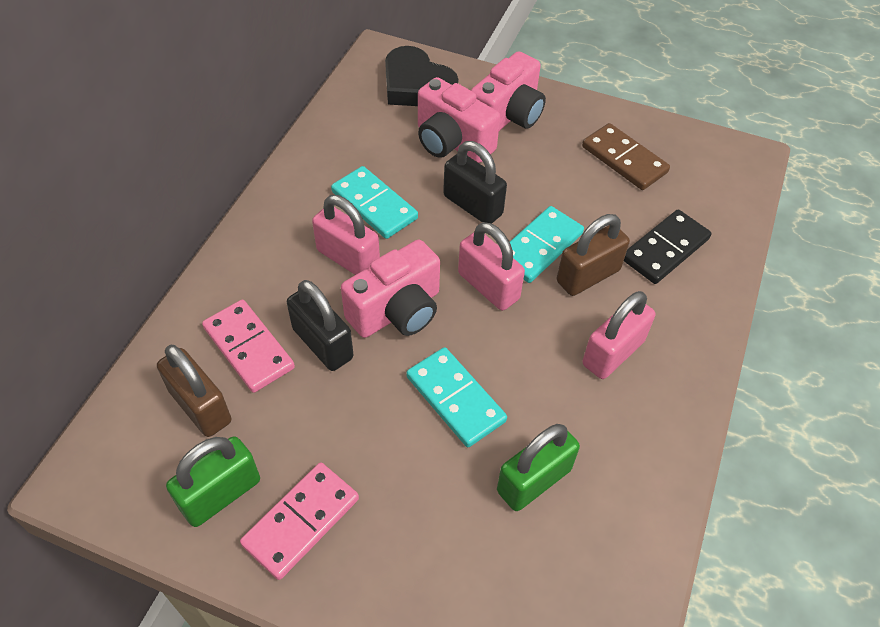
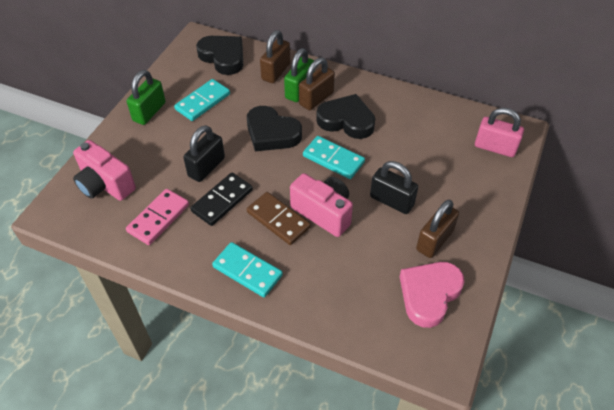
black heart: 1 -> 3
brown padlock: 2 -> 3
pink camera: 3 -> 2
pink domino: 2 -> 1
pink heart: 0 -> 1
pink padlock: 3 -> 1

